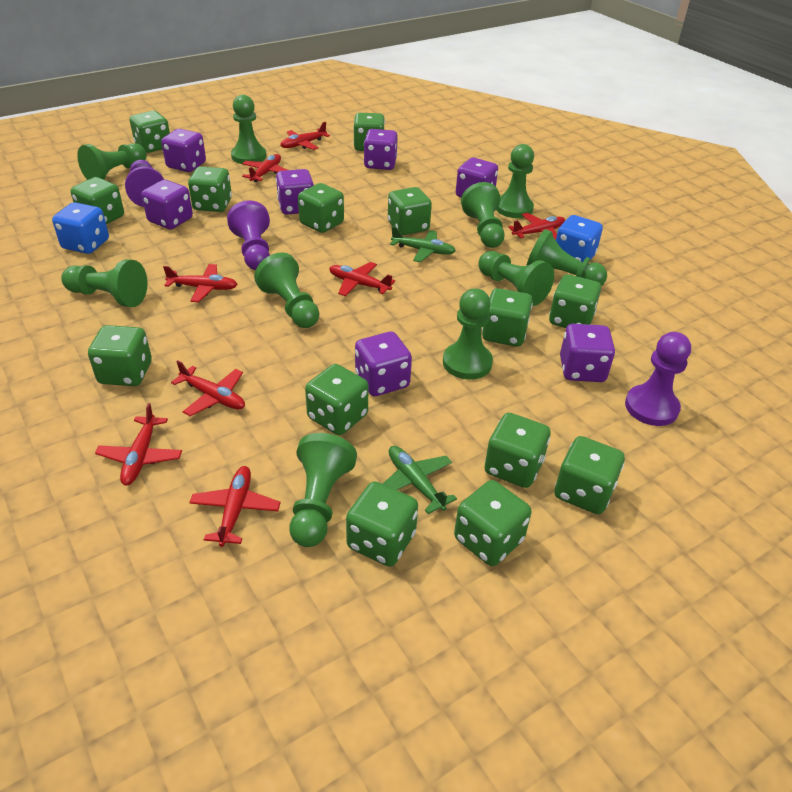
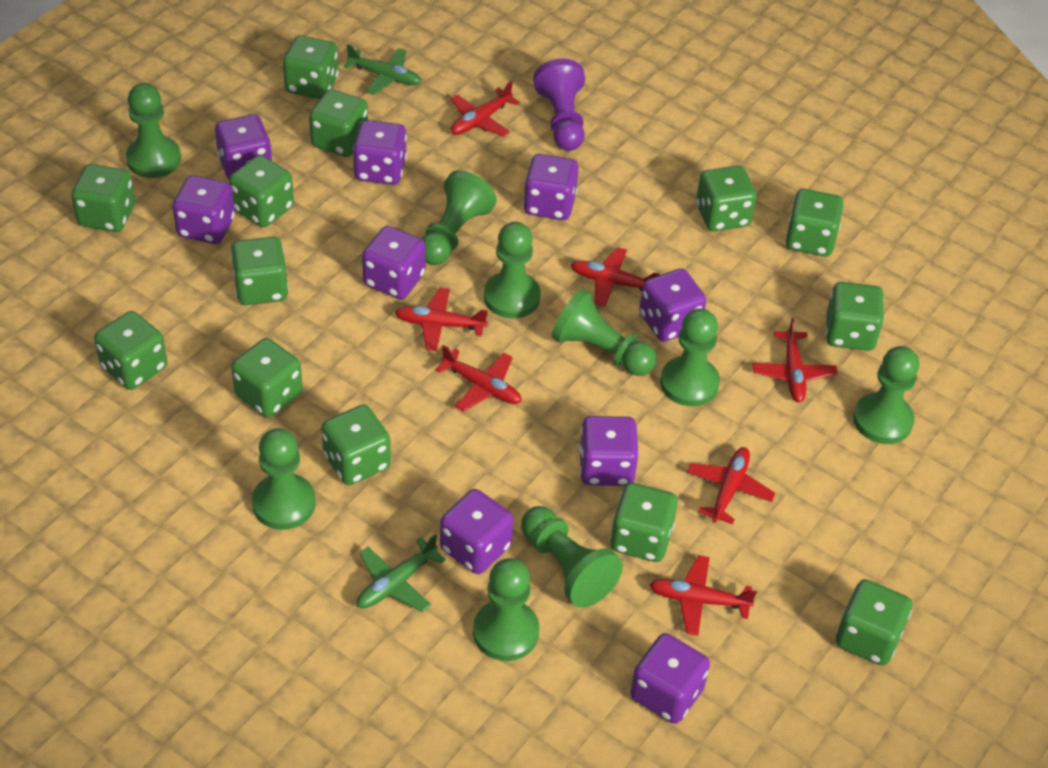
blue dice: 2 -> 0
green dice: 14 -> 13
green pawn: 10 -> 9
purple dice: 7 -> 9
purple pawn: 3 -> 1
red plane: 8 -> 7

